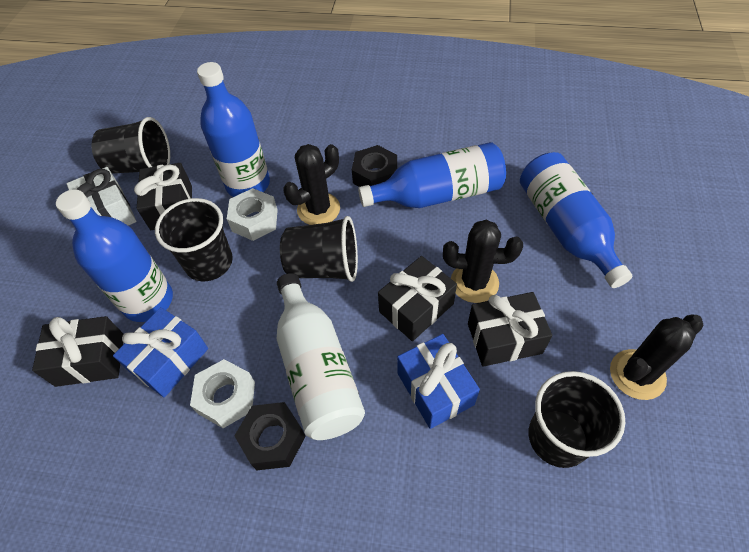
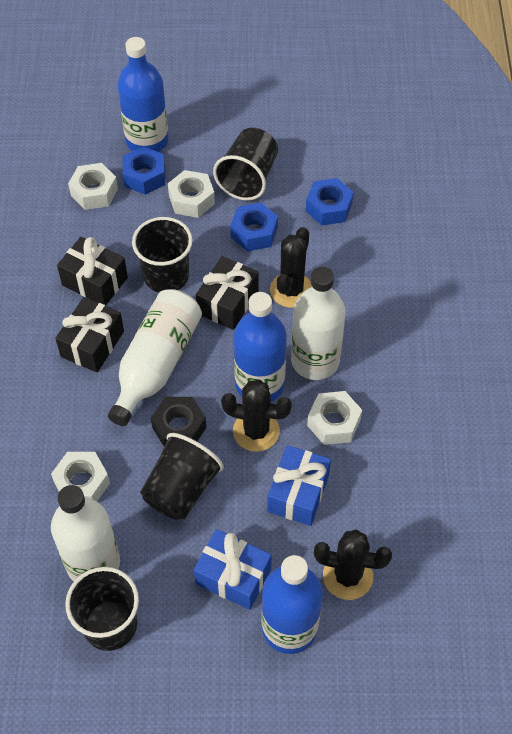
black gift: 4 -> 3
black nut: 2 -> 1
blue bottle: 4 -> 3
blue nut: 0 -> 3
white bottle: 1 -> 3
white gift: 1 -> 0
white nut: 2 -> 4

